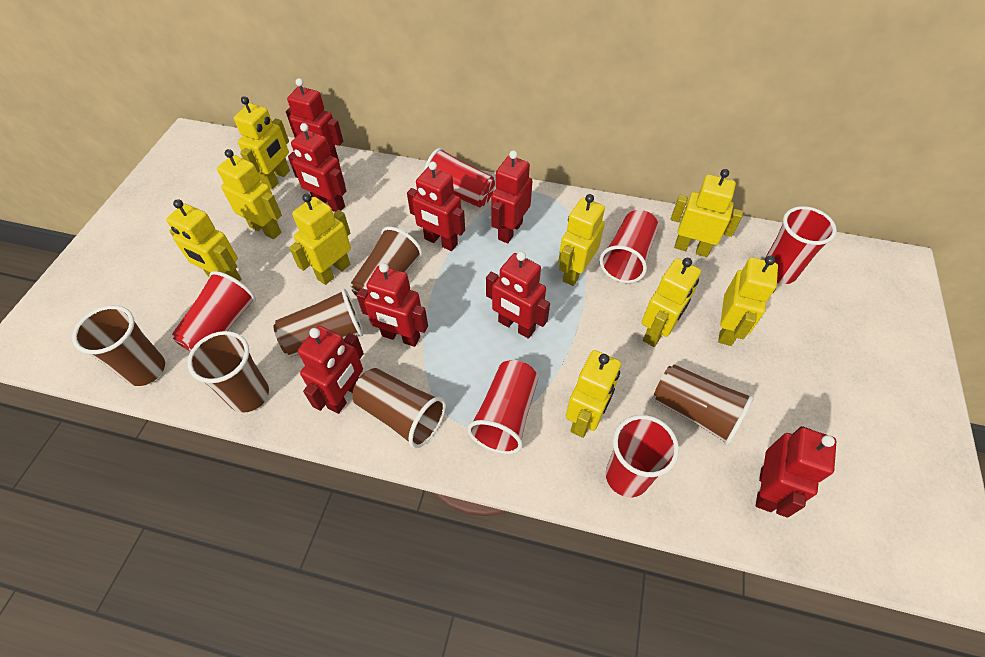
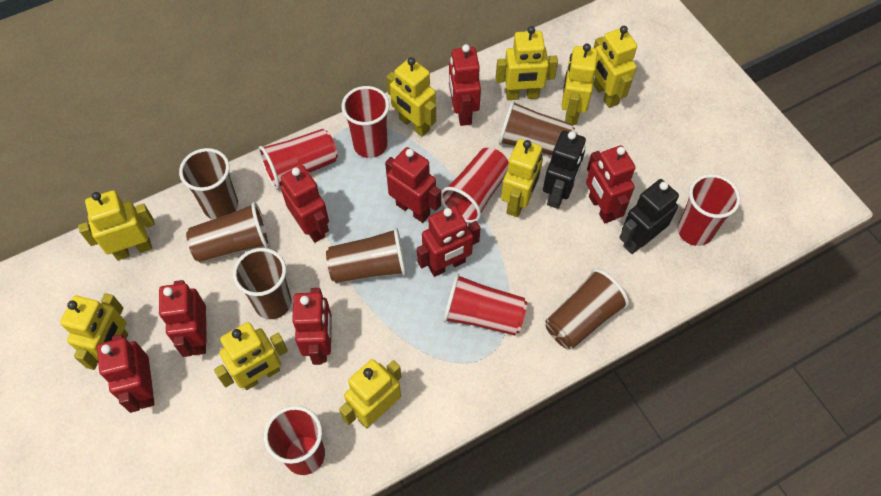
black robot: 0 -> 2

